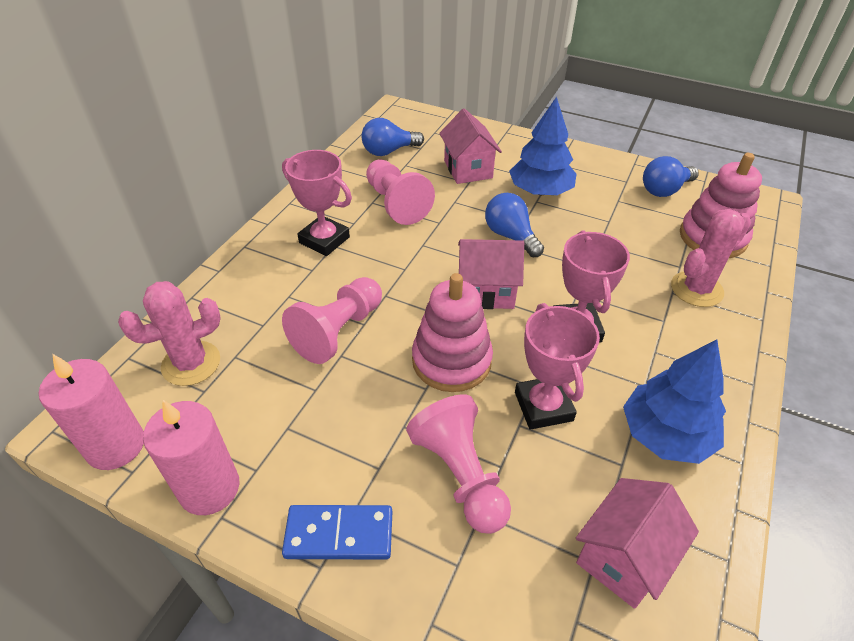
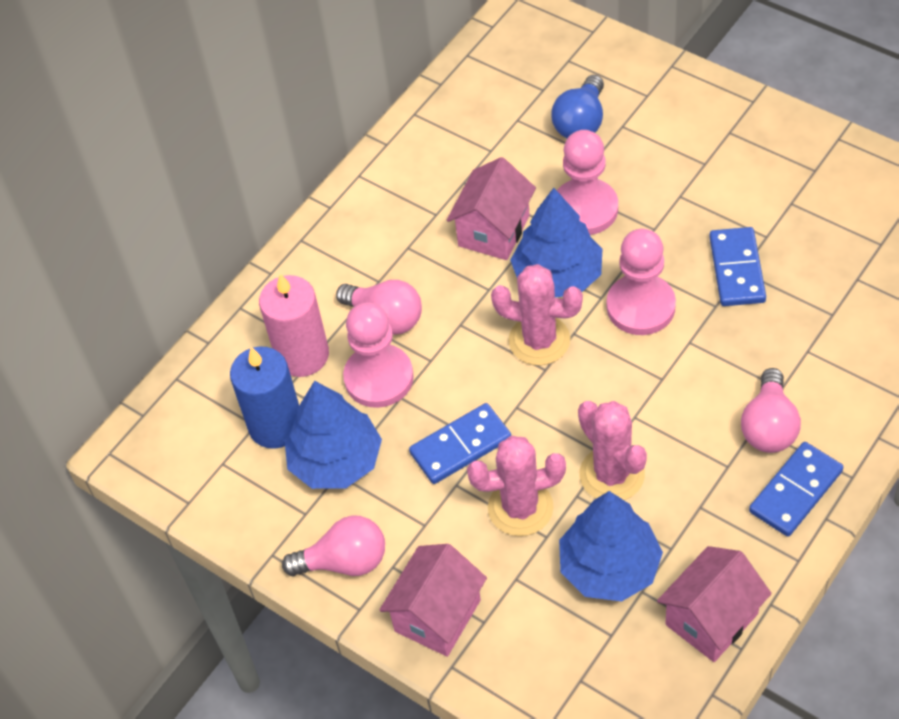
blue candle: 0 -> 1
blue domino: 1 -> 3
blue light bulb: 3 -> 1
blue tree: 2 -> 3
pink cactus: 2 -> 3
pink candle: 2 -> 1
pink light bulb: 0 -> 3
pink stacking toy: 2 -> 0
pink trophy: 3 -> 0

